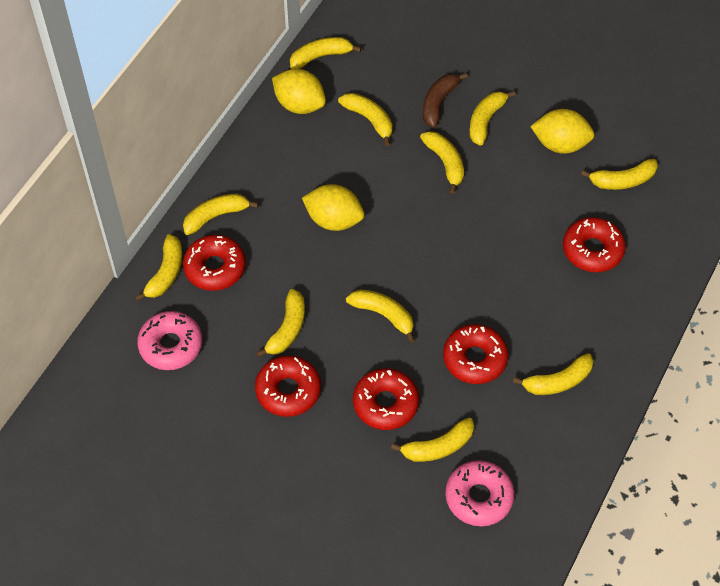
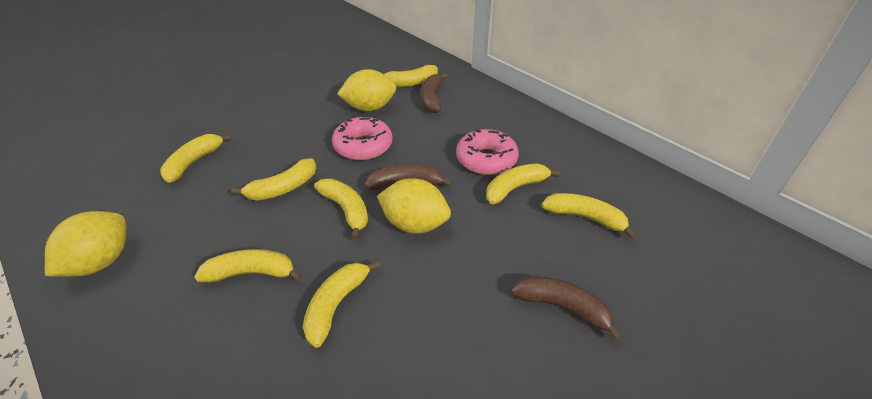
brown banana: 1 -> 3
red donut: 5 -> 0
yellow banana: 11 -> 8

